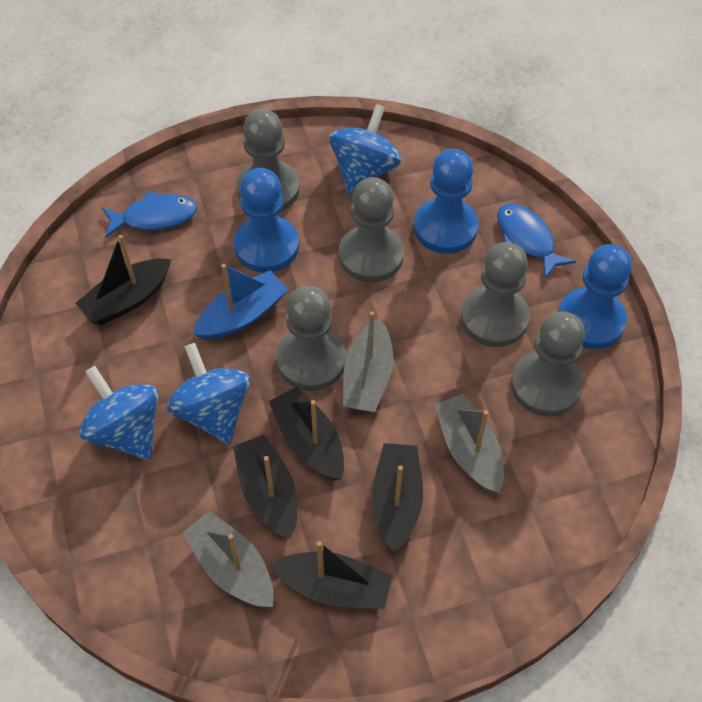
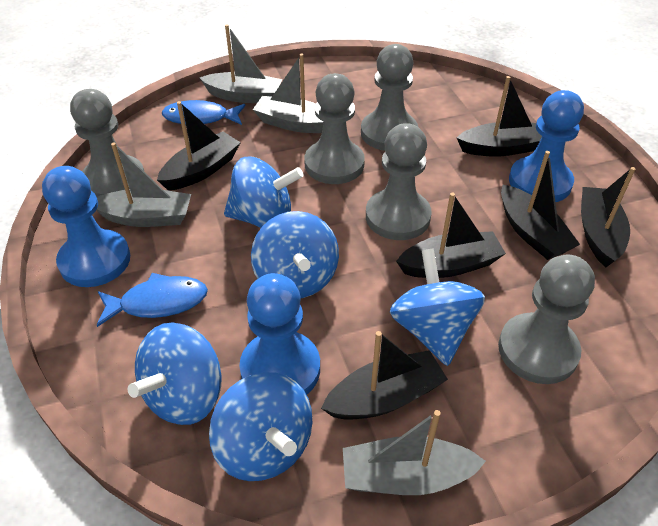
black boat: 5 -> 6
blue boat: 1 -> 0
blue spinning top: 3 -> 5
grey boat: 3 -> 4

